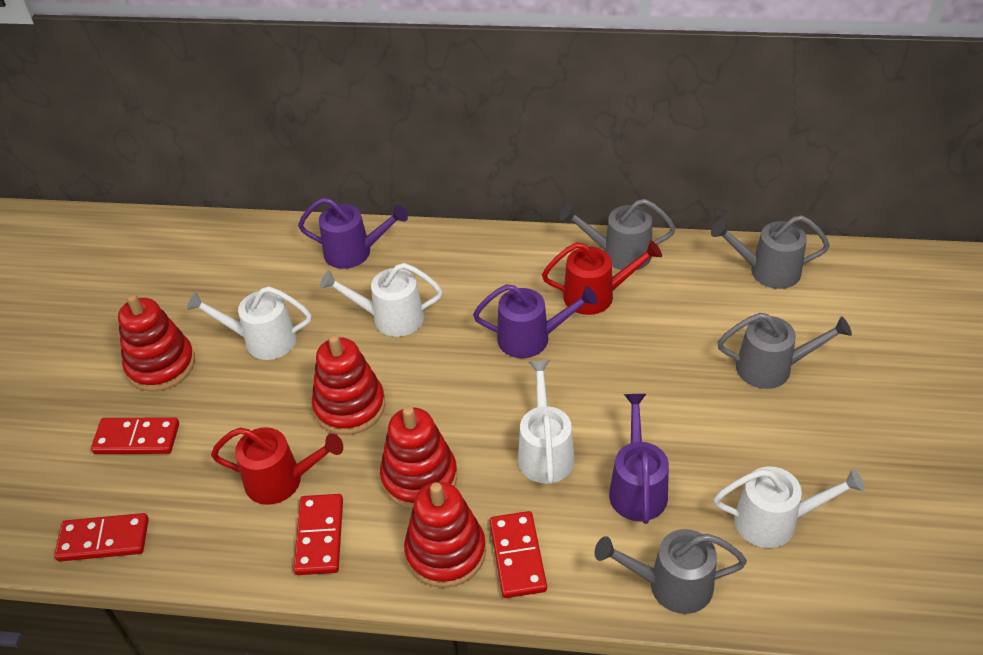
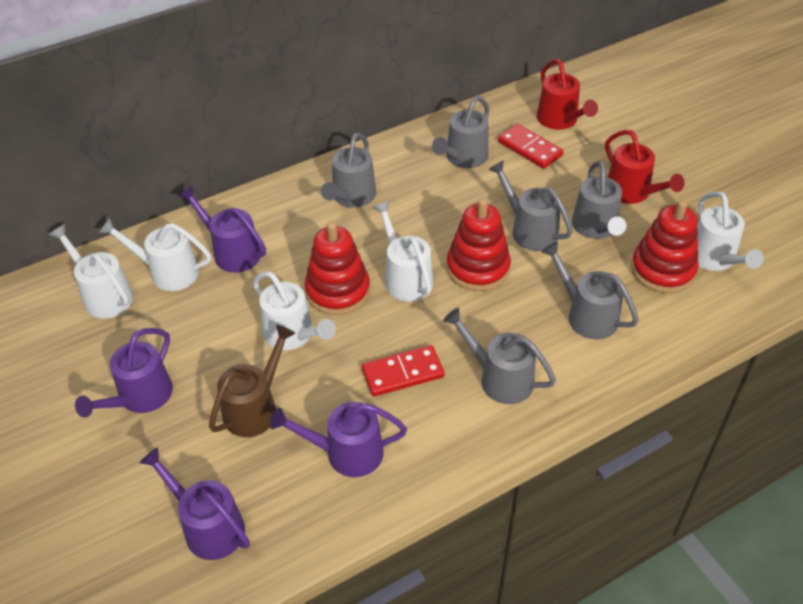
brown watering can: 0 -> 1
grey watering can: 4 -> 6
purple watering can: 3 -> 4
red domino: 4 -> 2
red stacking toy: 4 -> 3
white watering can: 4 -> 5

